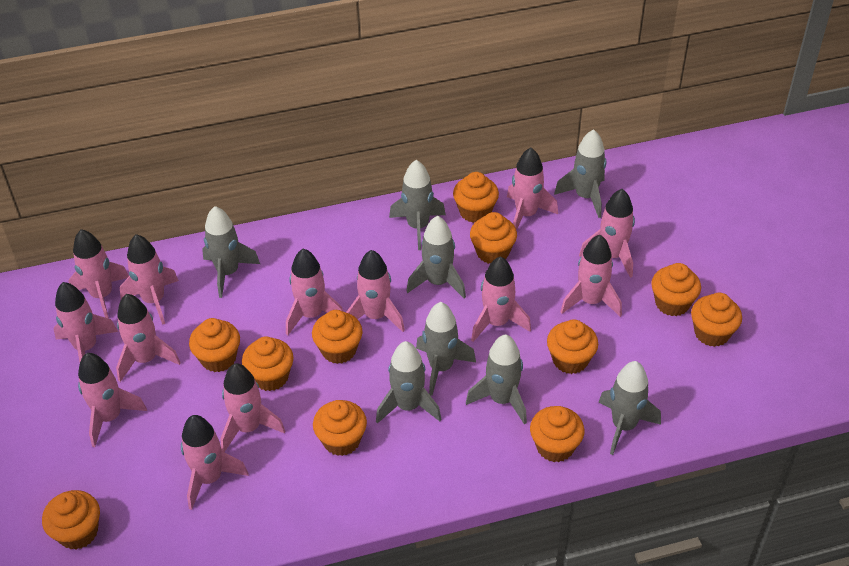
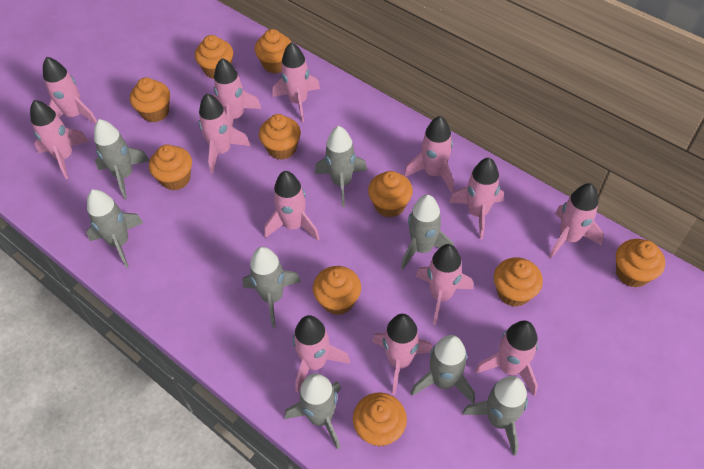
orange cupcake: 11 -> 10

